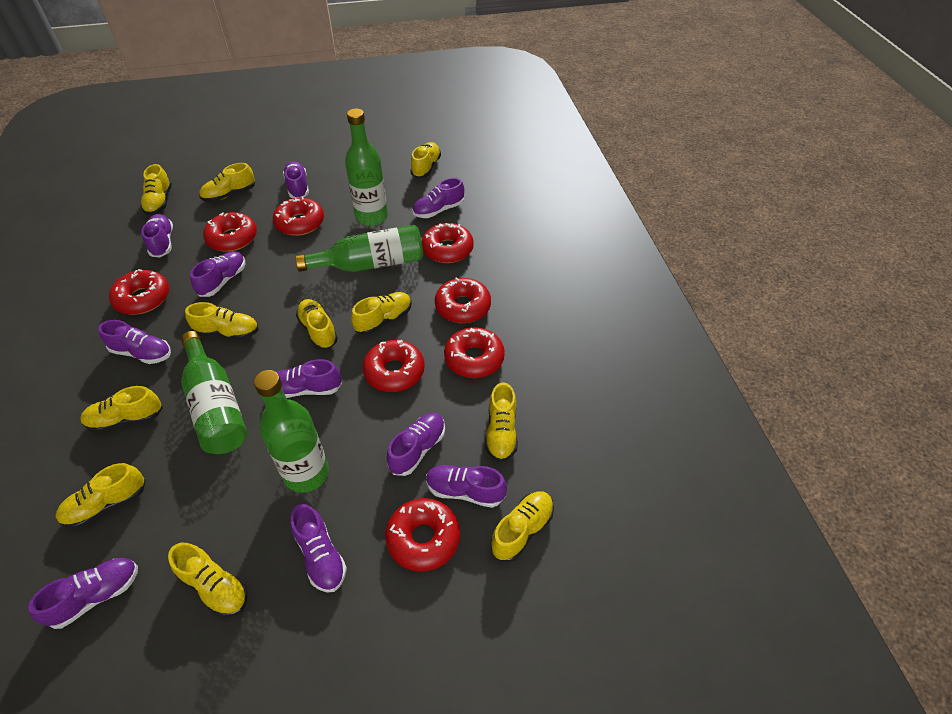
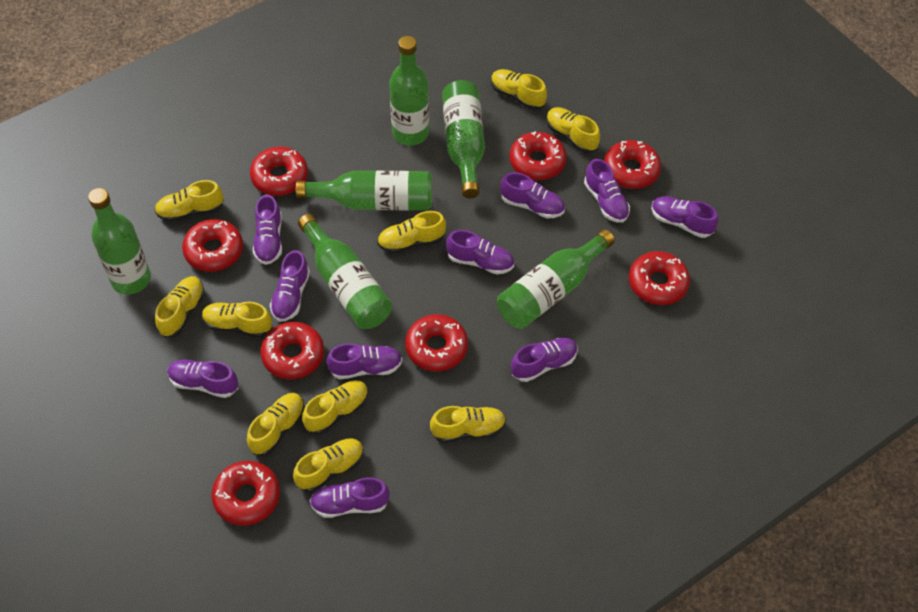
green bottle: 4 -> 6
yellow shoe: 11 -> 10

